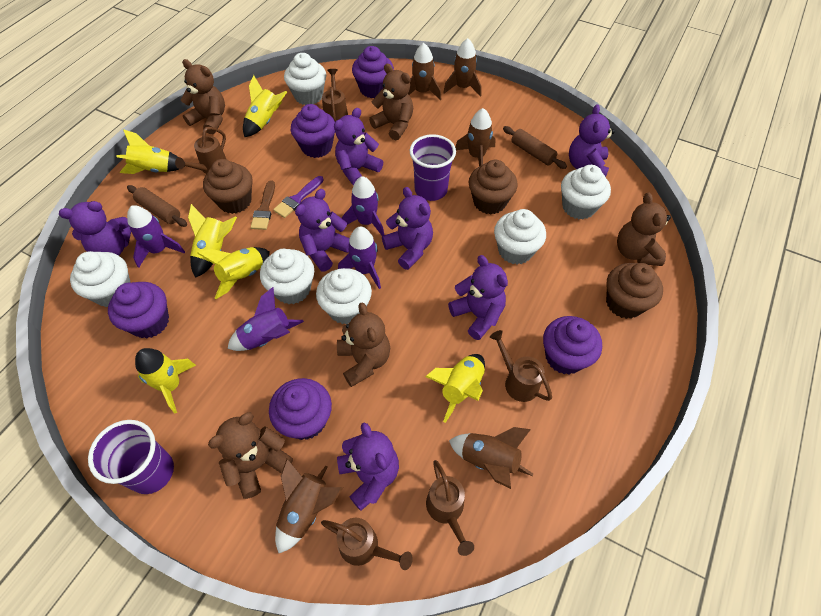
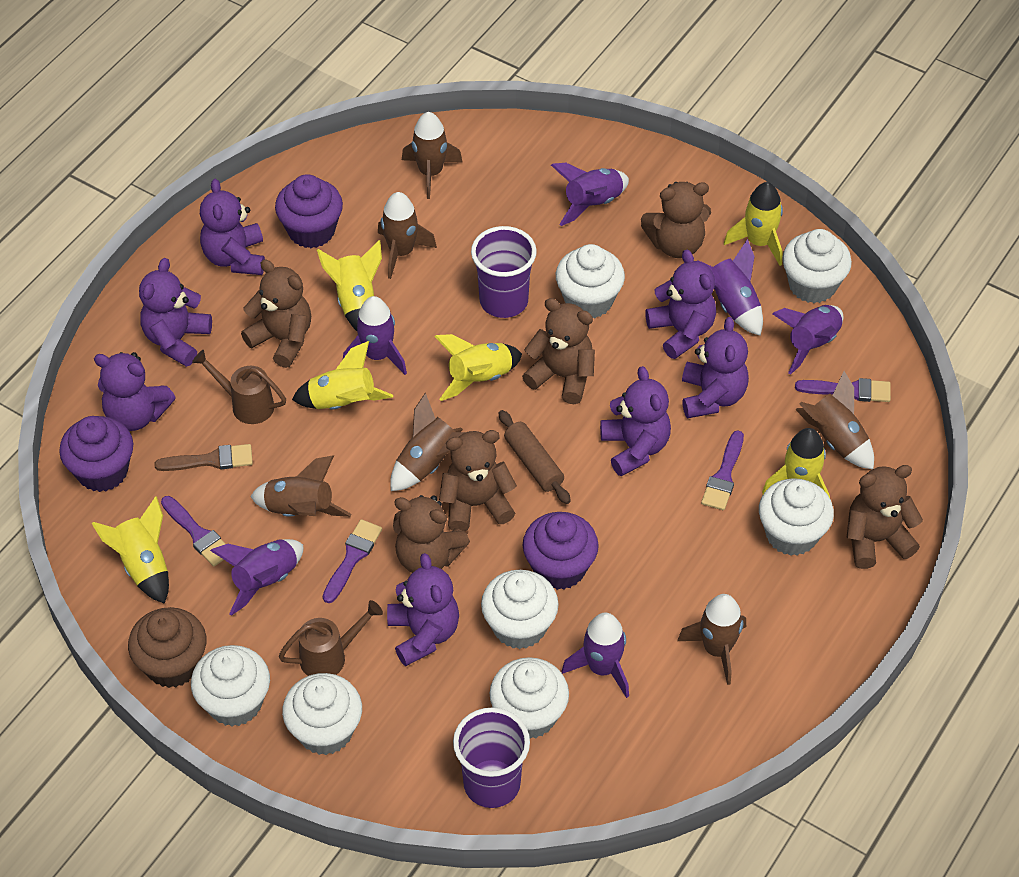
brown cupcake: 3 -> 1
brown rocket: 5 -> 6
brown rolling pin: 2 -> 1
brown teddy bear: 5 -> 6
brown watering can: 5 -> 2
purple brush: 1 -> 4
purple cupcake: 5 -> 3
purple rocket: 4 -> 6
white cupcake: 6 -> 7

